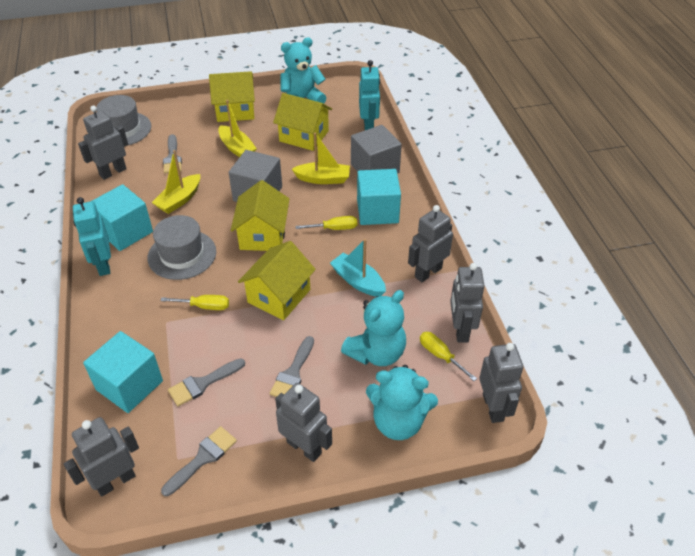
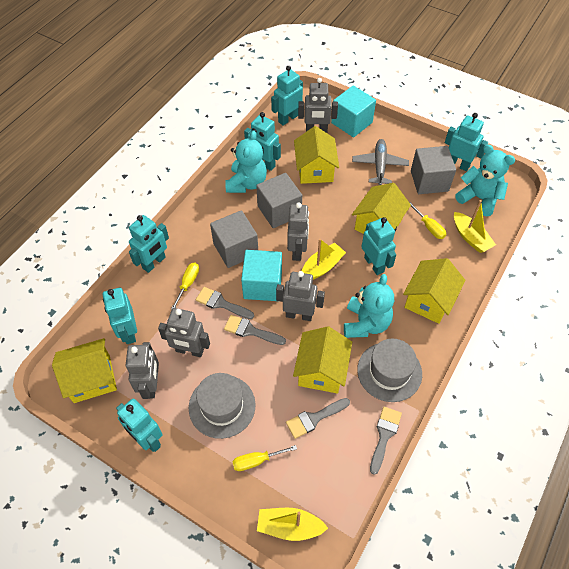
grey cube: 2 -> 3
grey plane: 0 -> 1
grey robot: 6 -> 5
turquoise boat: 1 -> 0
turquoise cube: 3 -> 2
turquoise robot: 2 -> 7
yellow house: 4 -> 5

